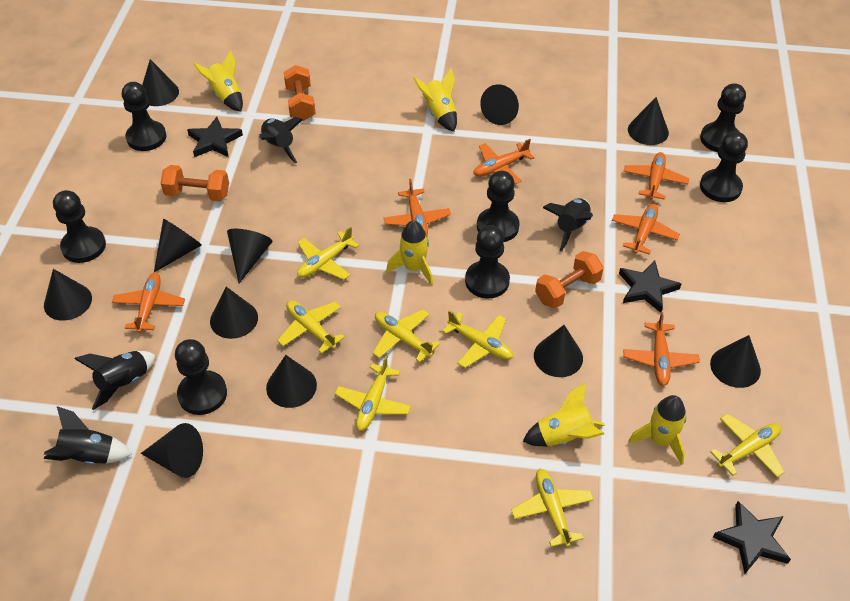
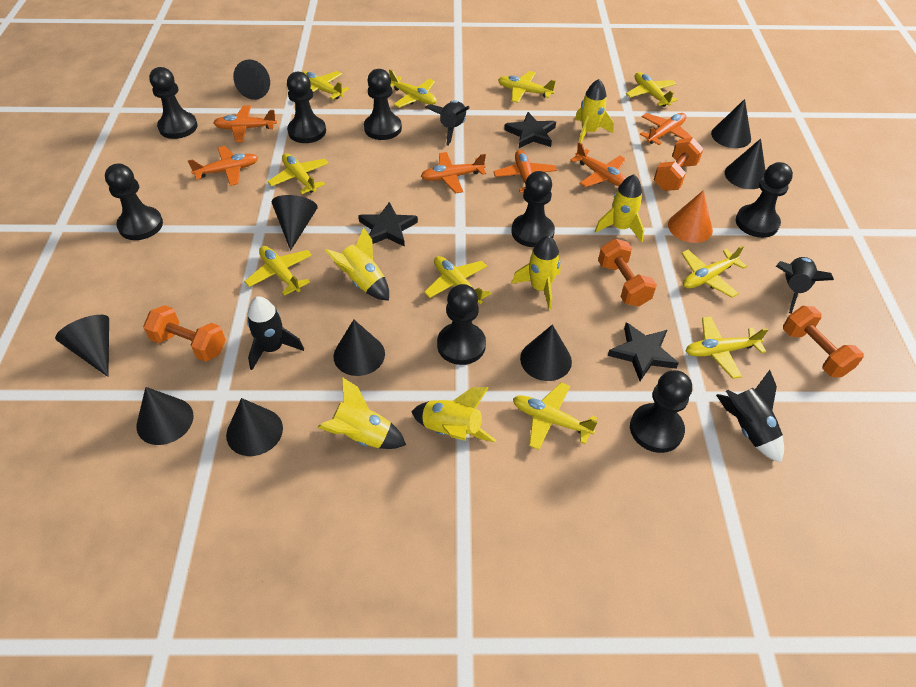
black cone: 11 -> 9
black pawn: 7 -> 8
orange cone: 0 -> 1
orange dumbbell: 3 -> 4
yellow plane: 7 -> 10
yellow rocket: 5 -> 6

